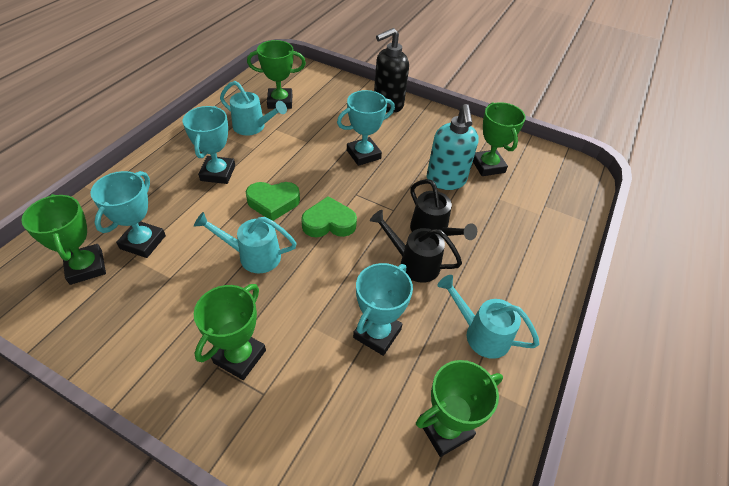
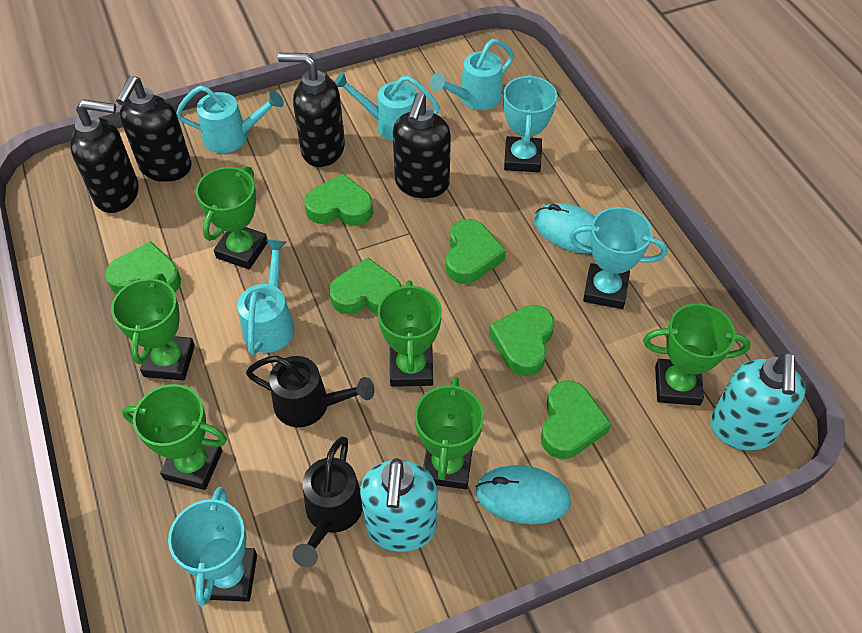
black soap dispenser: 1 -> 4
green heart: 2 -> 6
green trophy: 5 -> 6
turquoise mouse: 0 -> 2
turquoise soap dispenser: 1 -> 2
turquoise trophy: 4 -> 3
turquoise watering can: 3 -> 4

